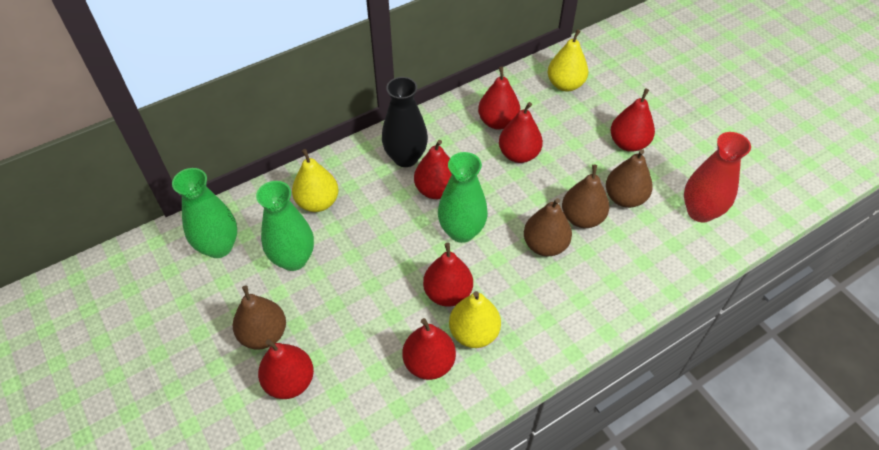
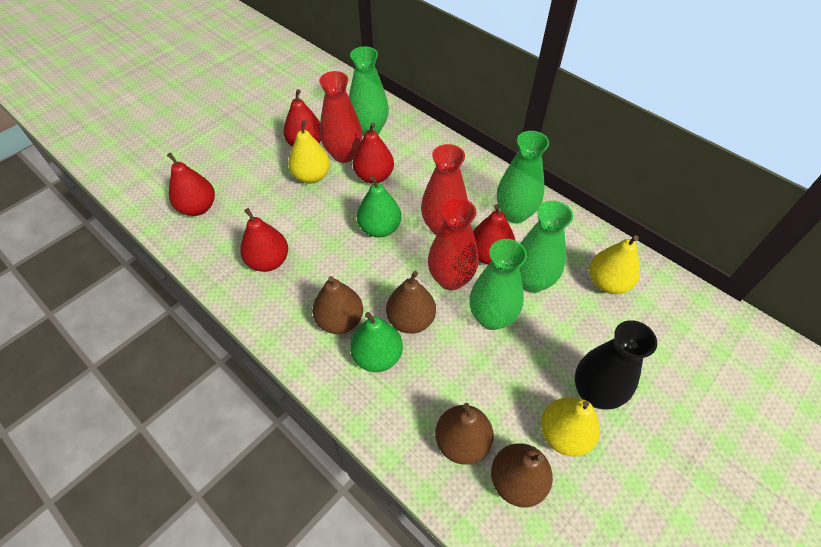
green pear: 0 -> 2
green vase: 3 -> 4
red pear: 7 -> 5
red vase: 1 -> 3

